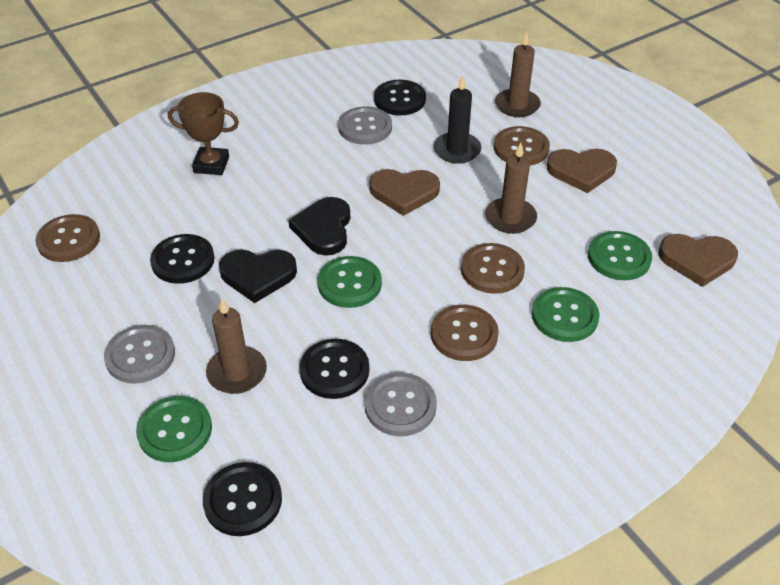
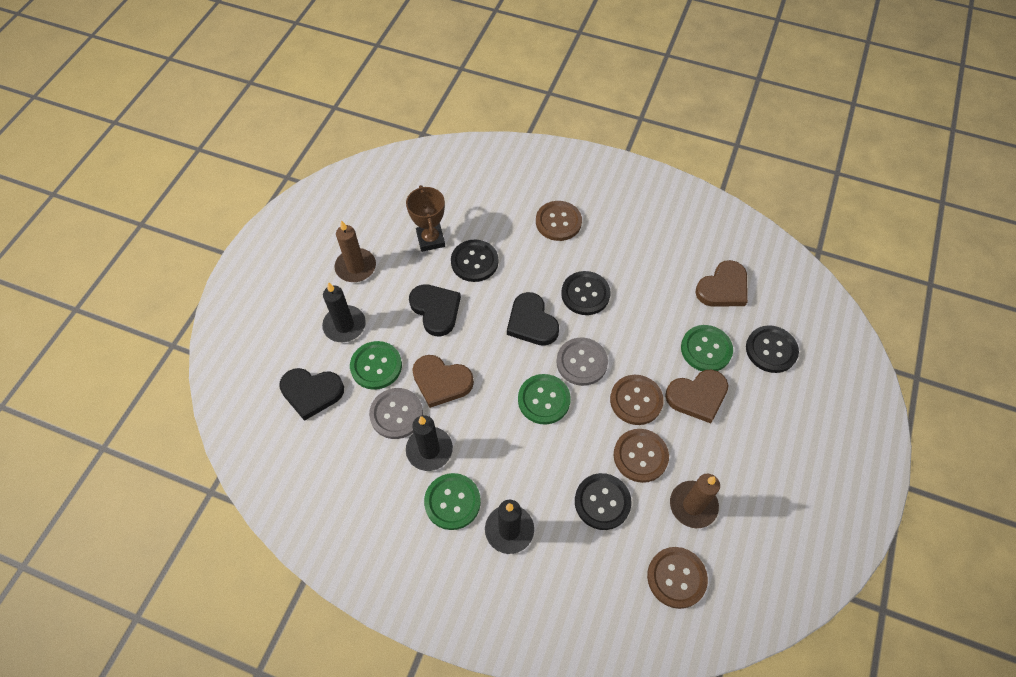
black candle: 1 -> 3
black heart: 2 -> 3
brown candle: 3 -> 2
grey button: 3 -> 2

